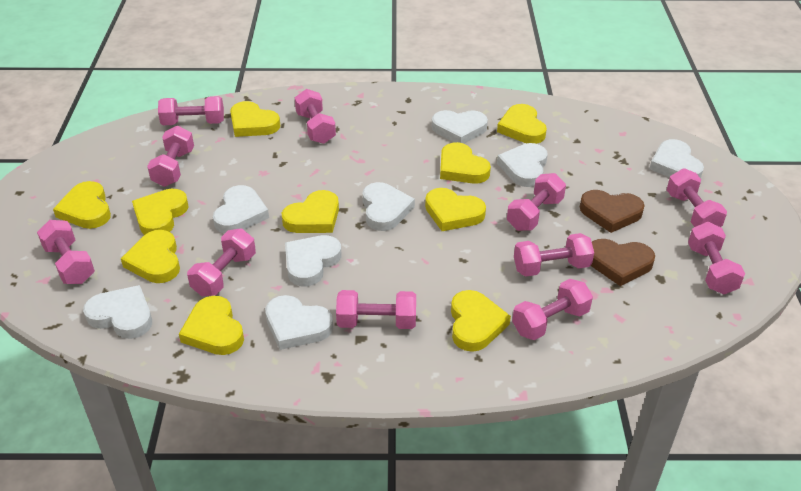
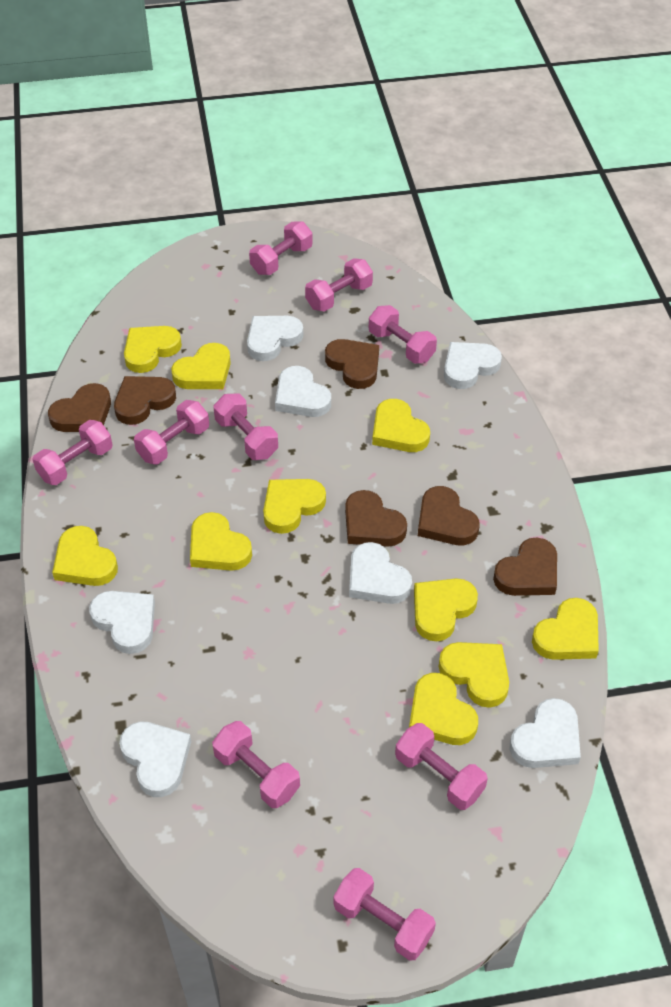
brown heart: 2 -> 6
pink dumbbell: 11 -> 9
white heart: 8 -> 7

